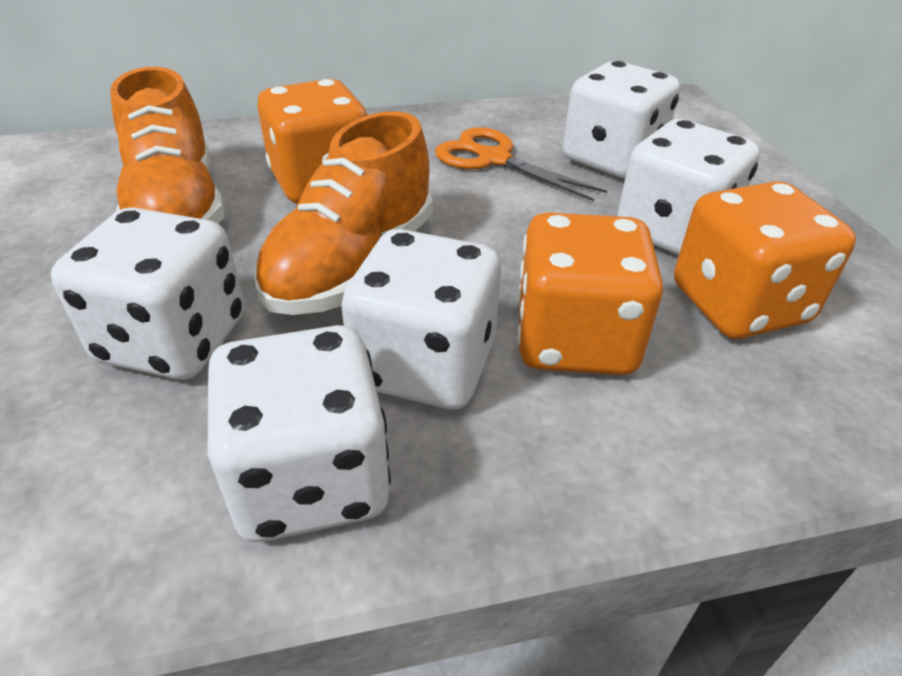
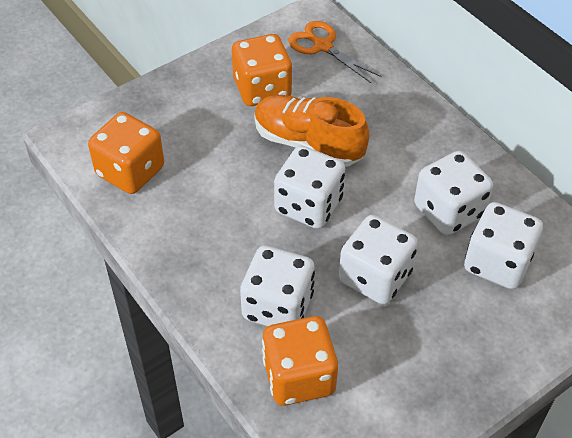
orange shoe: 2 -> 1

